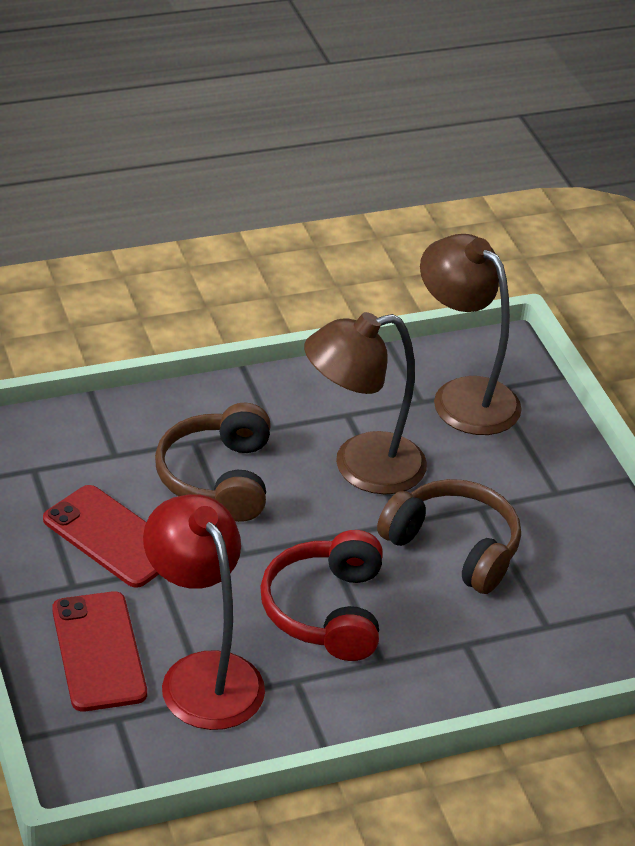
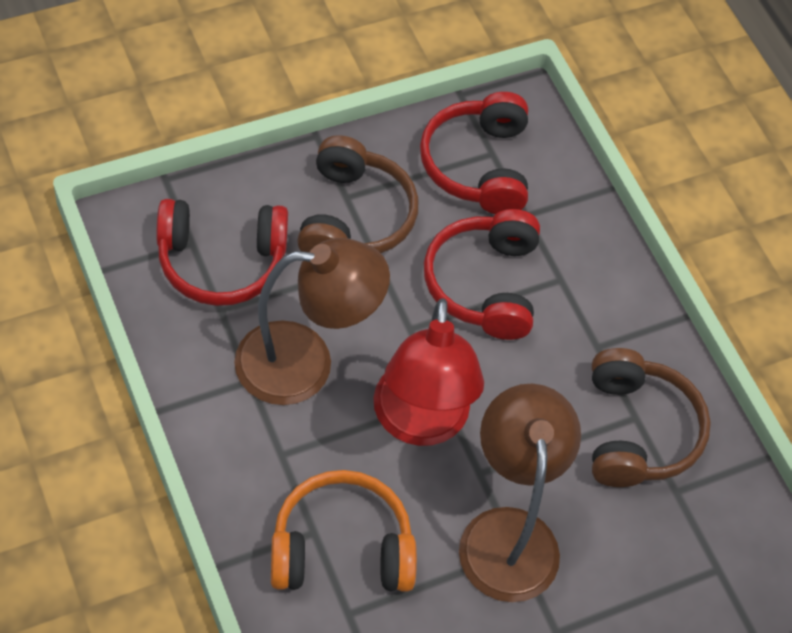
orange headphones: 0 -> 1
red headphones: 1 -> 3
red phone: 2 -> 0

